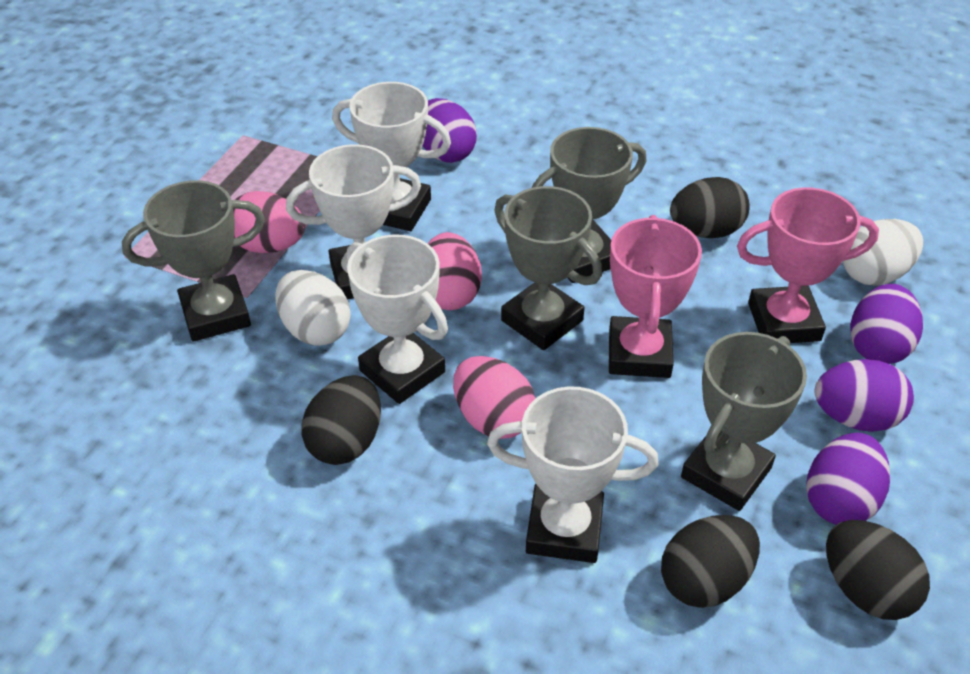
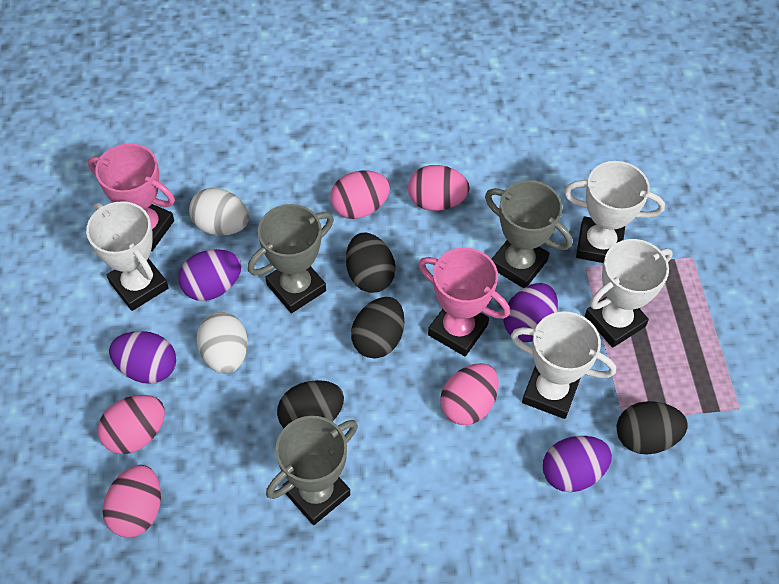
grey trophy: 4 -> 3
pink egg: 3 -> 5

